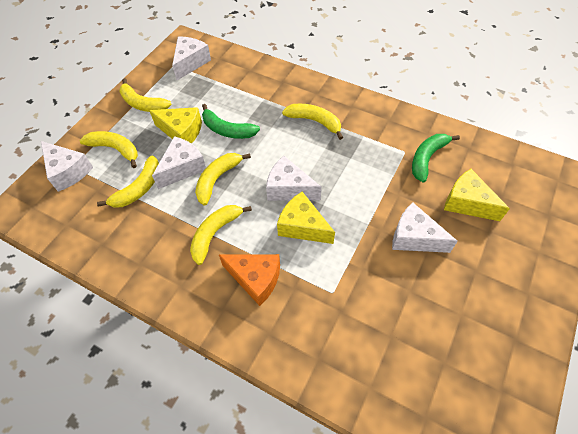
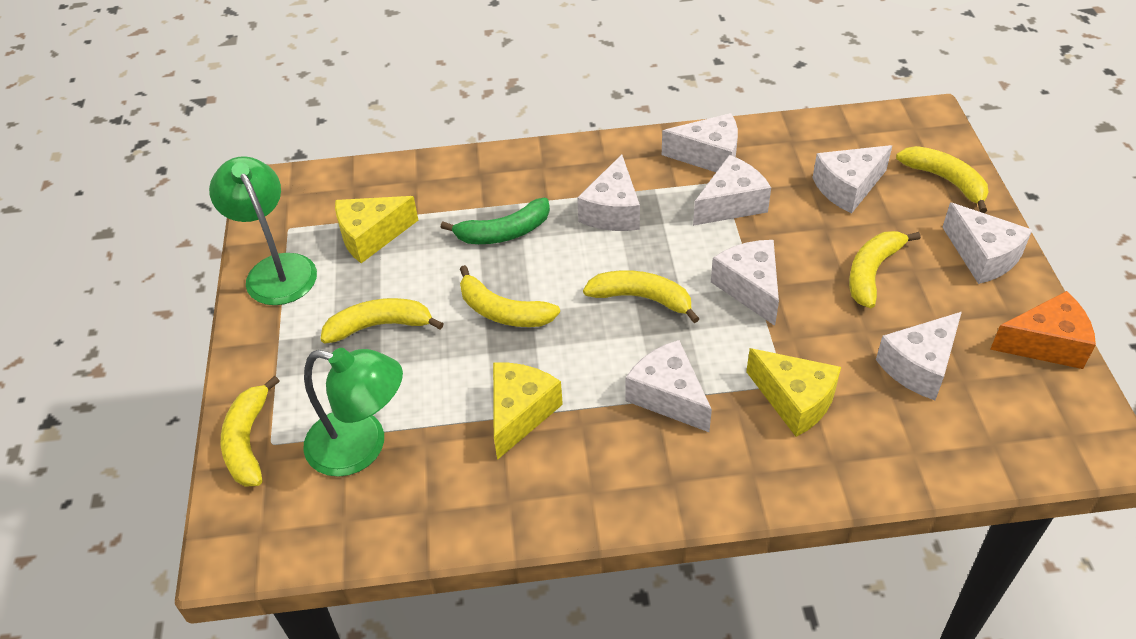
green banana: 2 -> 1
green lamp: 0 -> 2
white cheese: 5 -> 8

